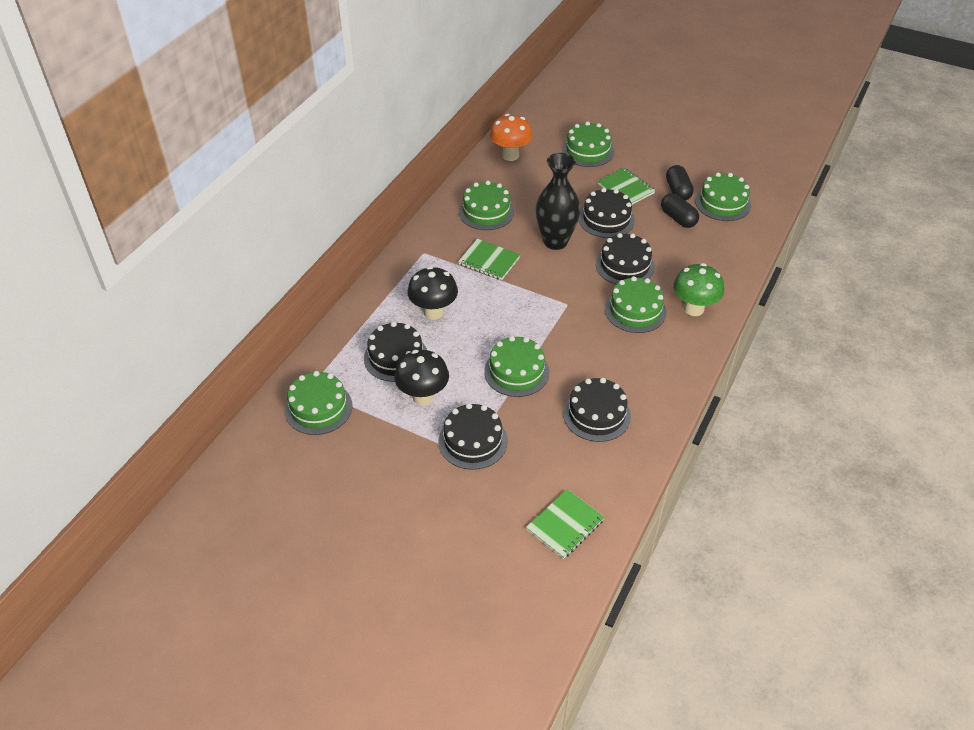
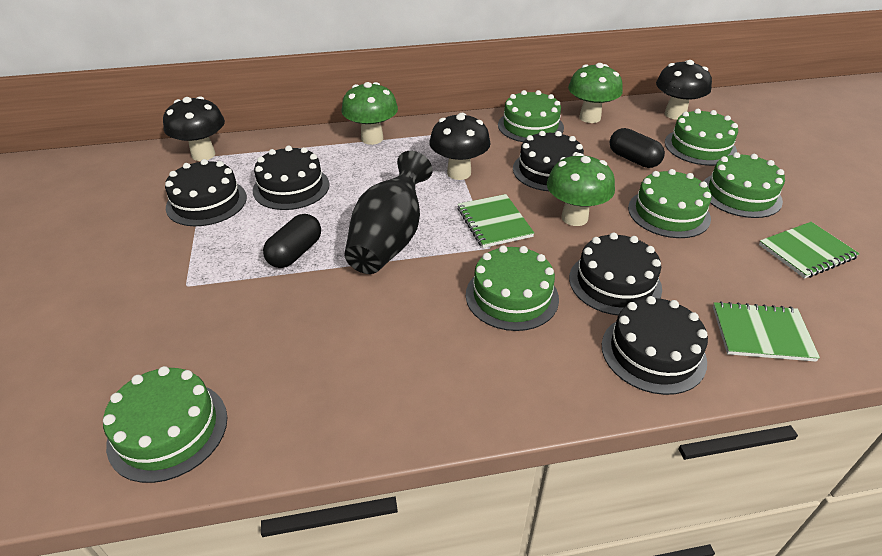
black mushroom: 2 -> 3
green mushroom: 1 -> 3
orange mushroom: 1 -> 0

